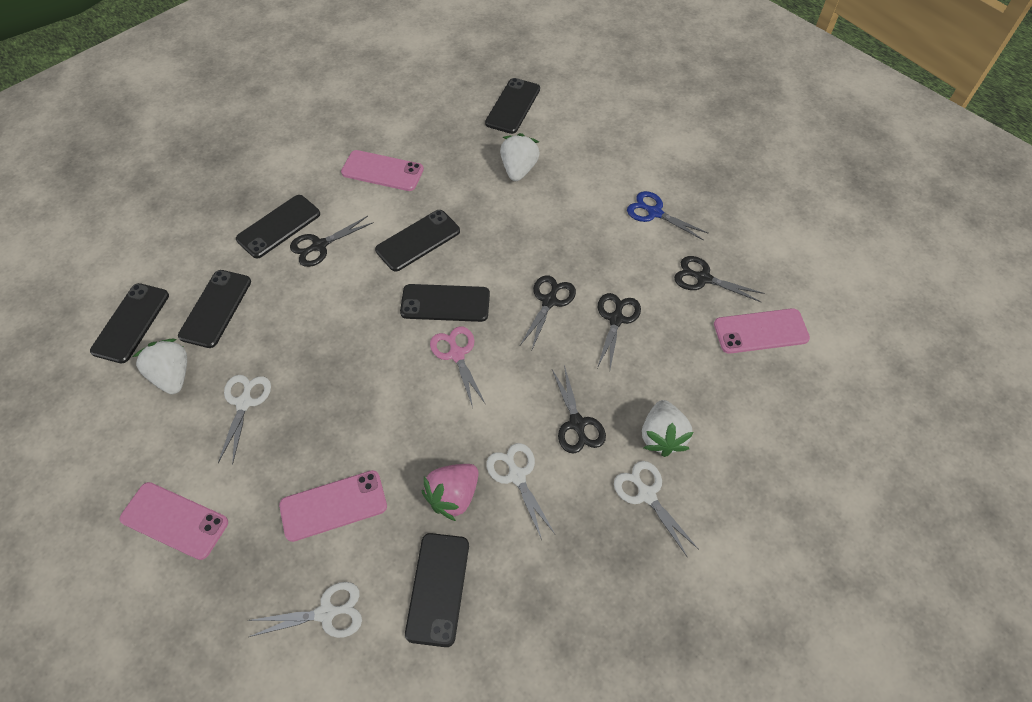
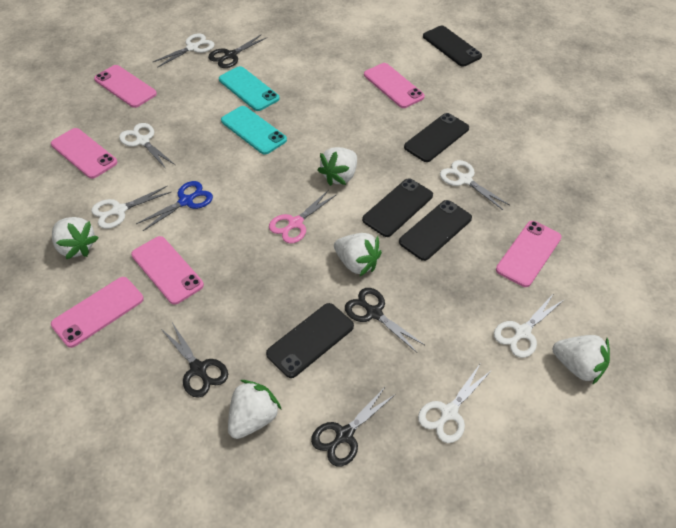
black phone: 7 -> 5
black scissors: 5 -> 4
pink phone: 4 -> 6
pink strawberry: 1 -> 0
turquoise phone: 0 -> 2
white scissors: 4 -> 6
white strawberry: 3 -> 5

